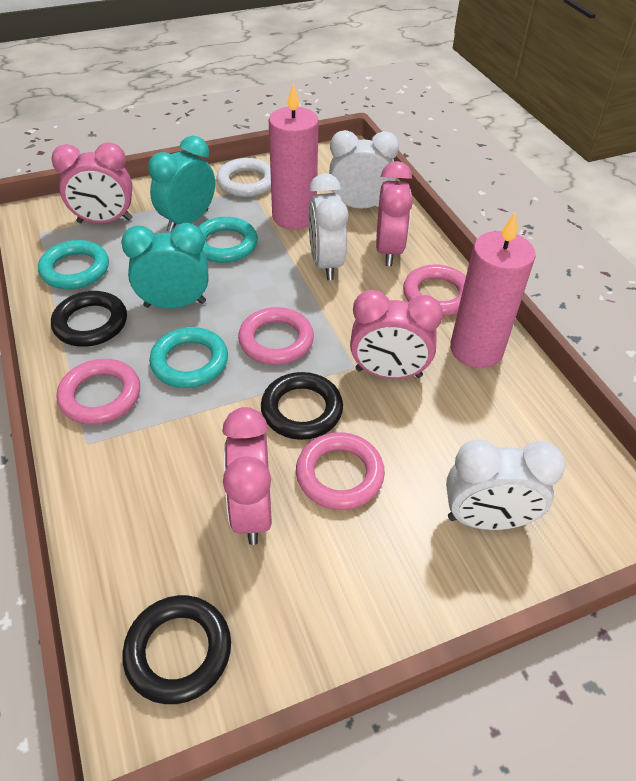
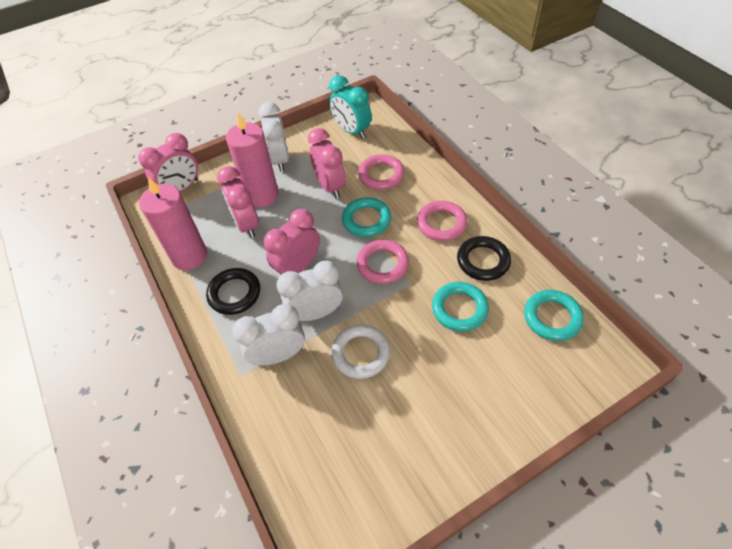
black ring: 3 -> 2
pink ring: 4 -> 3
turquoise clock: 2 -> 1

